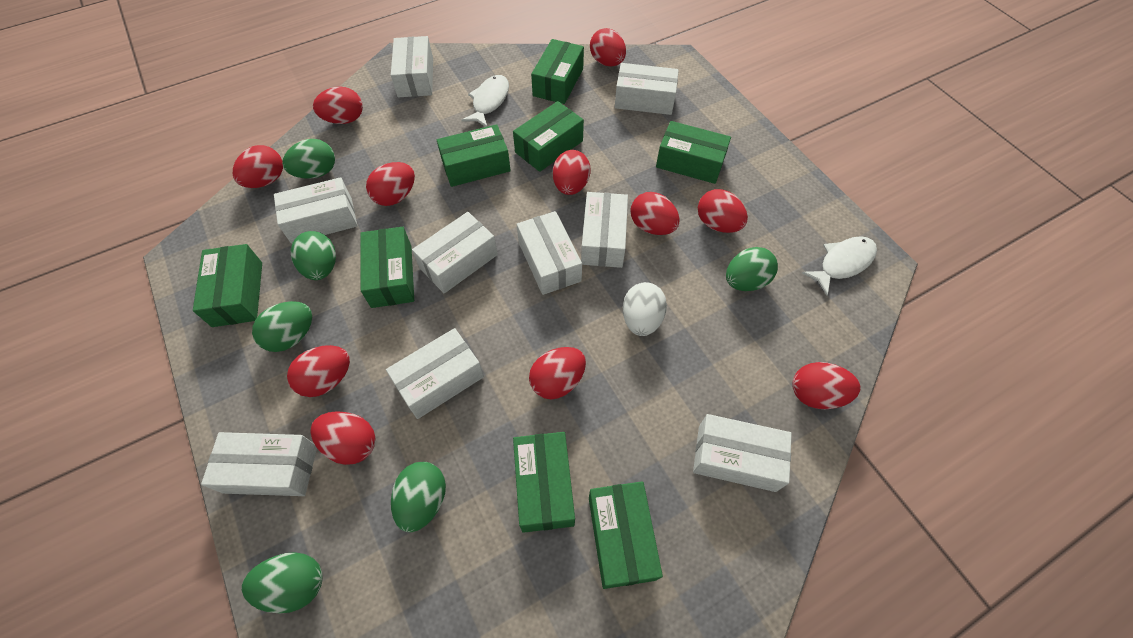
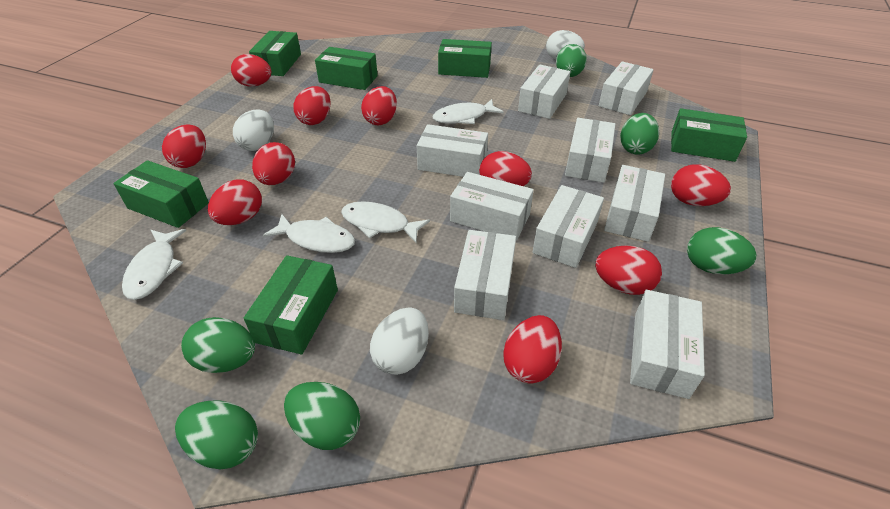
green box: 8 -> 6
red egg: 11 -> 10
white egg: 1 -> 3
white fish: 2 -> 4

